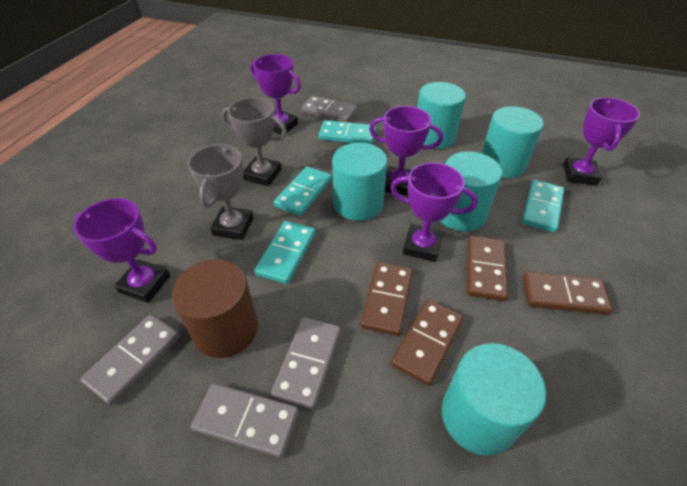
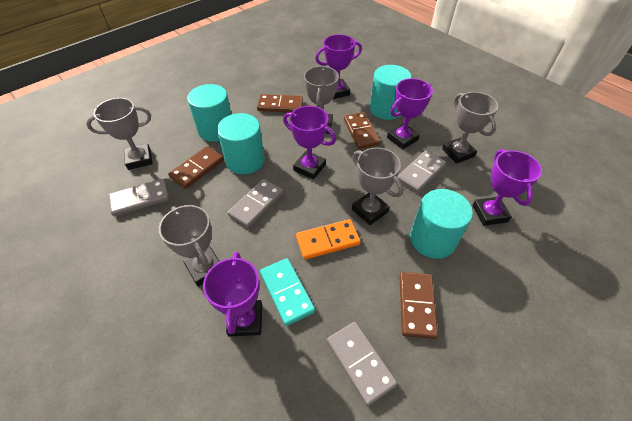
brown cylinder: 1 -> 0
grey trophy: 2 -> 5
orange domino: 0 -> 1
turquoise cylinder: 5 -> 4
turquoise domino: 4 -> 1

